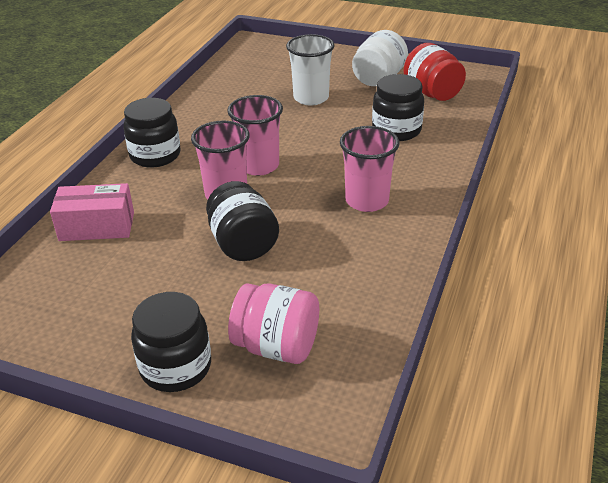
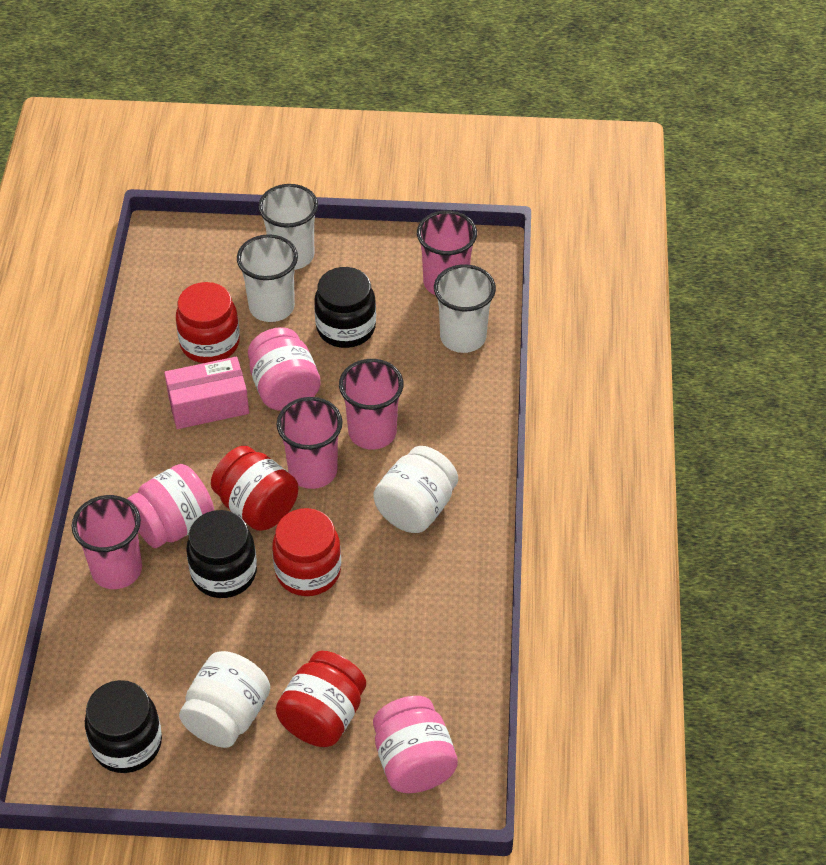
black jar: 4 -> 3
pink cup: 3 -> 4
pink jar: 1 -> 3
red jar: 1 -> 4
white cup: 1 -> 3
white jar: 1 -> 2

